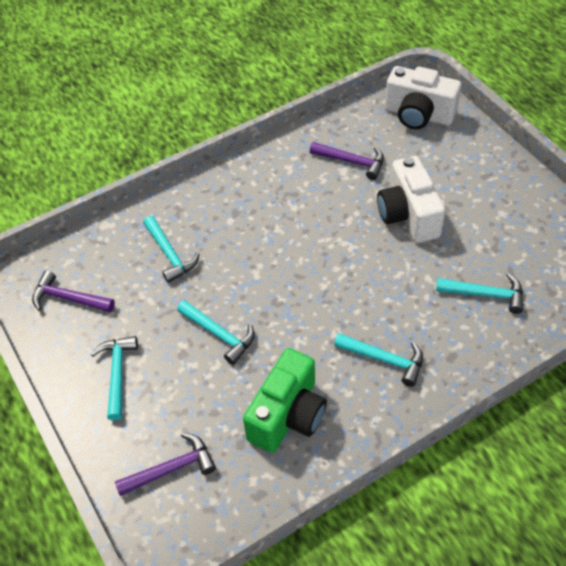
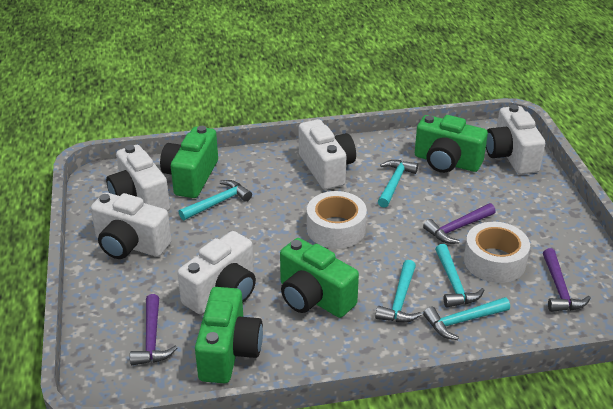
green camera: 1 -> 4
white camera: 2 -> 5
white tape: 0 -> 2

